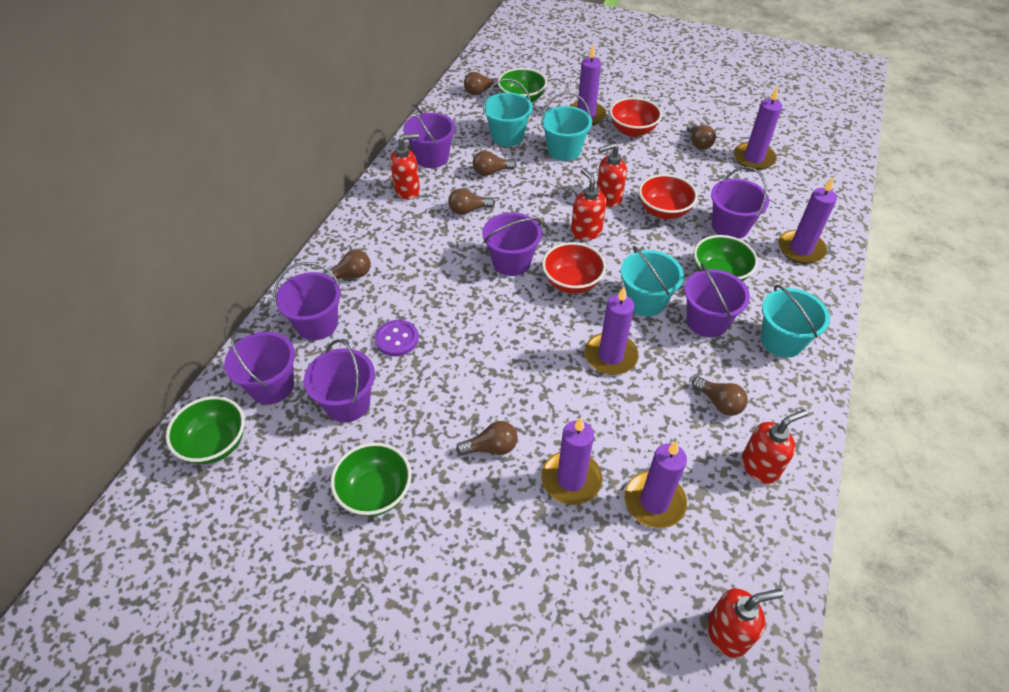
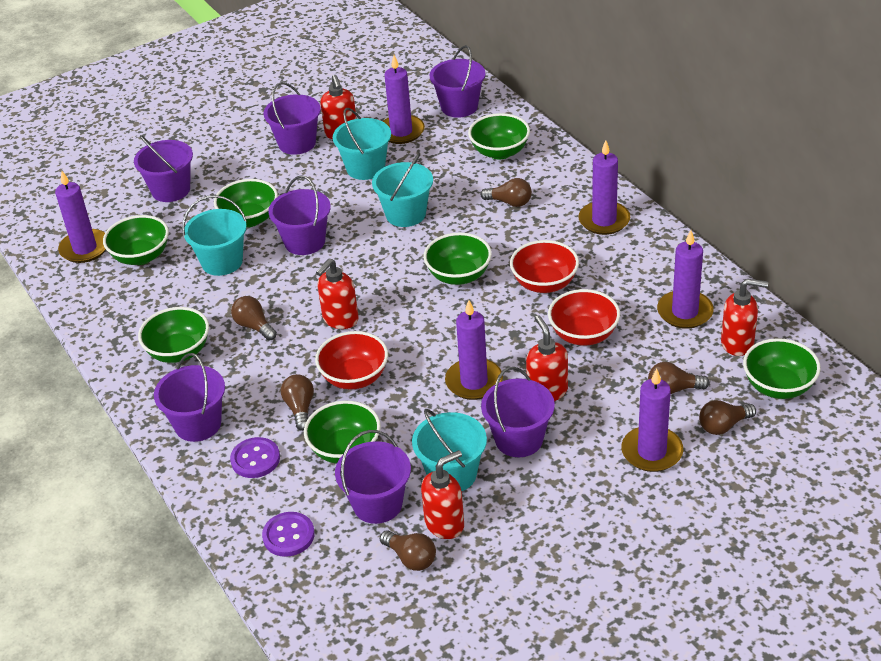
brown light bulb: 7 -> 6
green bowl: 4 -> 7
purple button: 1 -> 2

